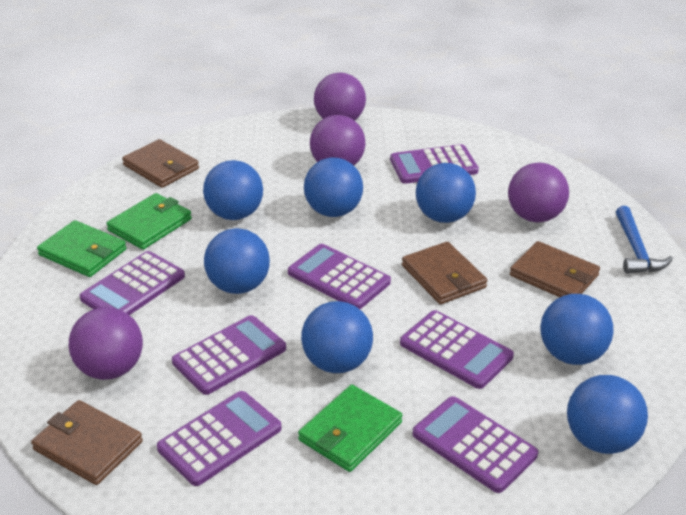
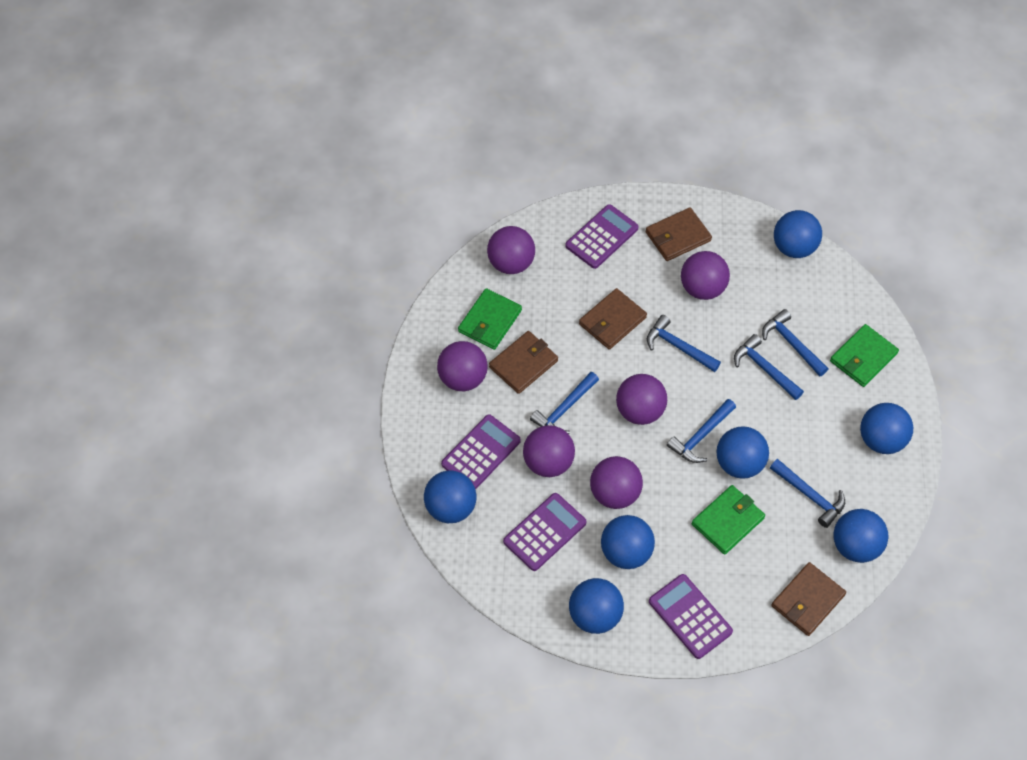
blue hammer: 1 -> 6
purple ball: 4 -> 6
purple calculator: 7 -> 4

